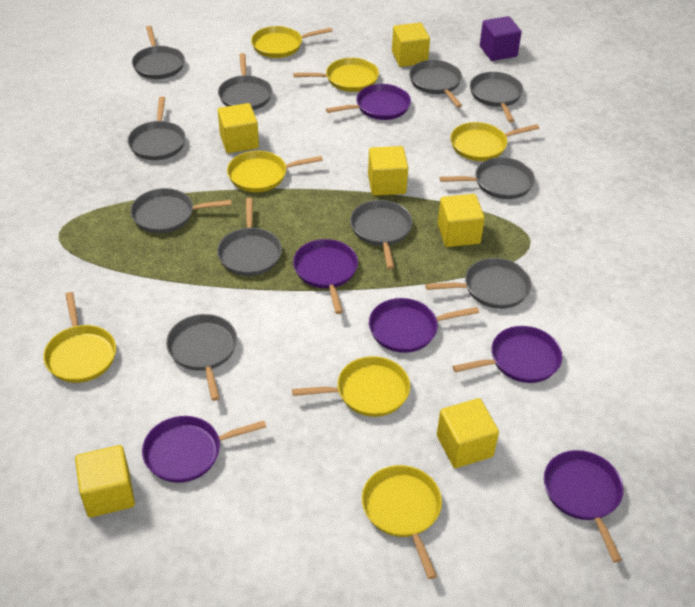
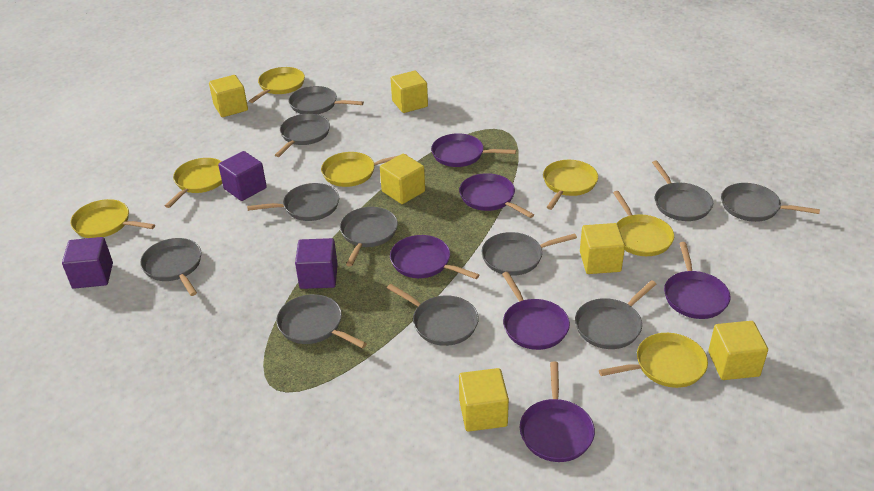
purple cube: 1 -> 3

